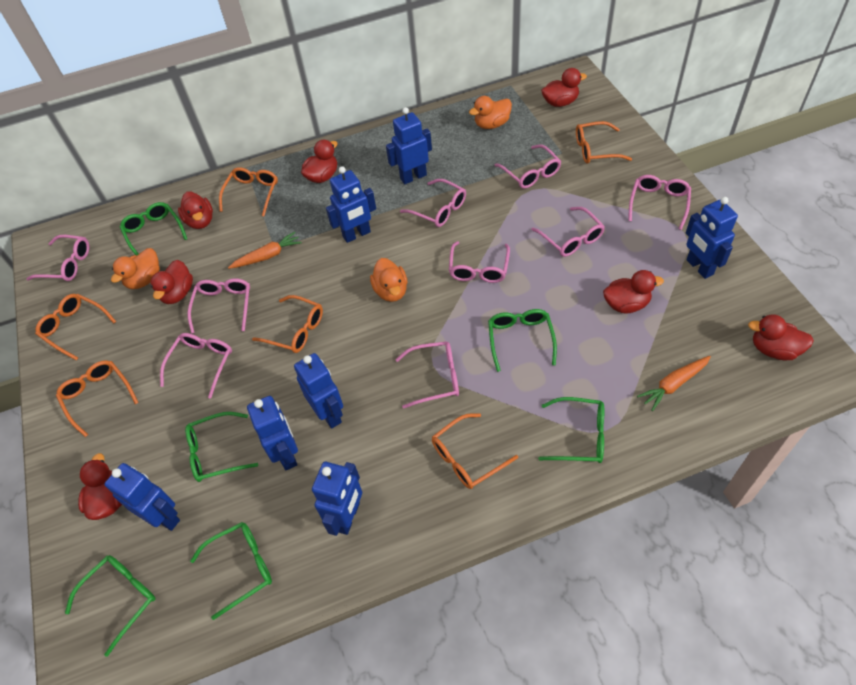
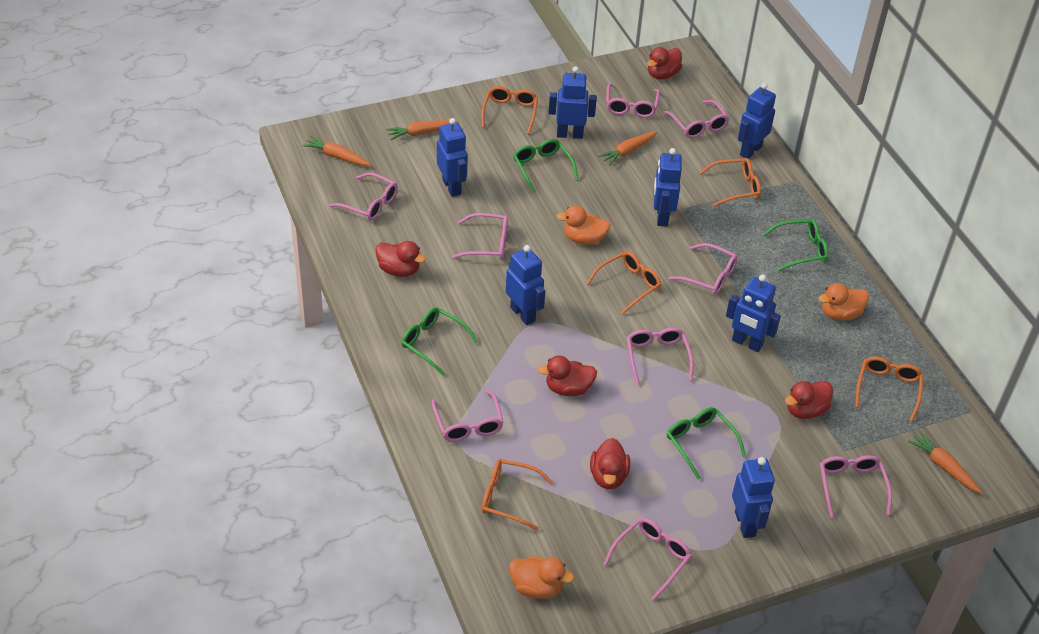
green glasses: 6 -> 4
orange carrot: 2 -> 4
orange glasses: 6 -> 5
red duck: 7 -> 5

